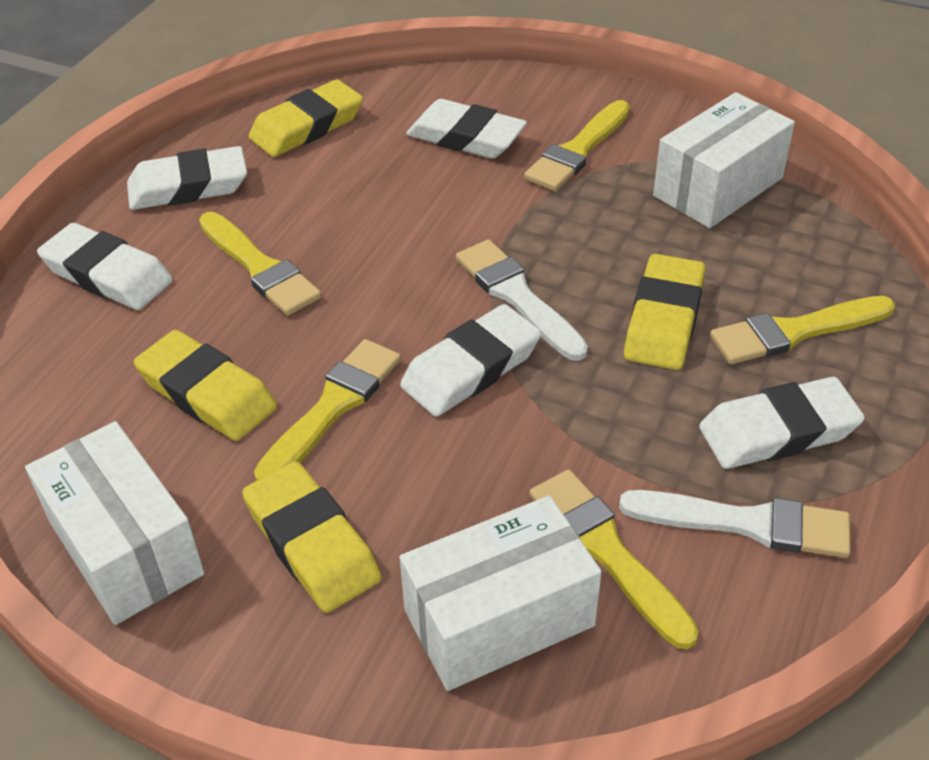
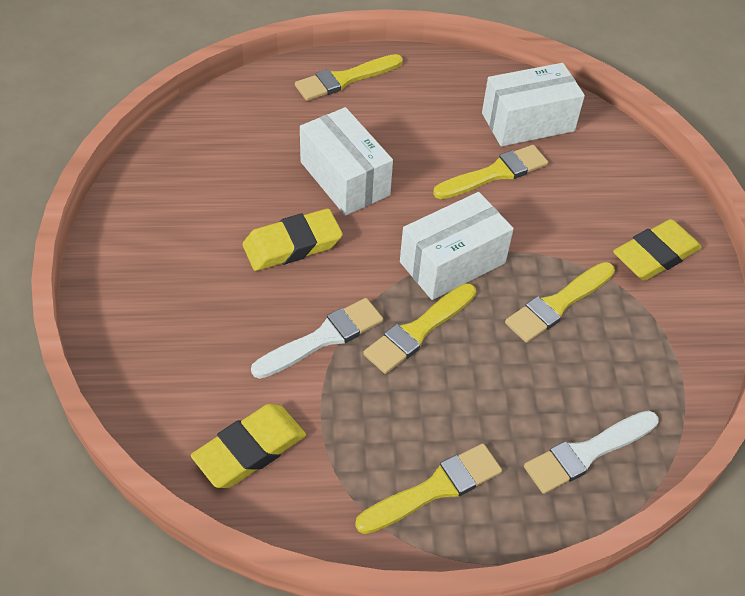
white eraser: 5 -> 0
yellow eraser: 4 -> 3

